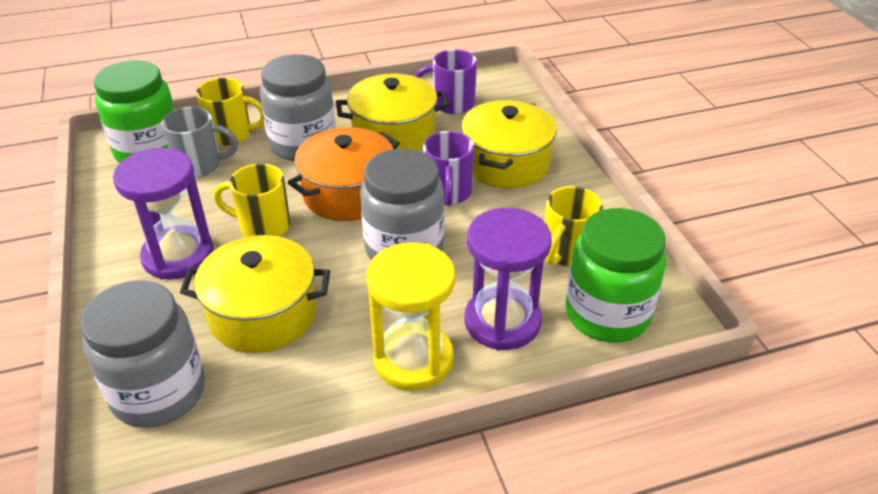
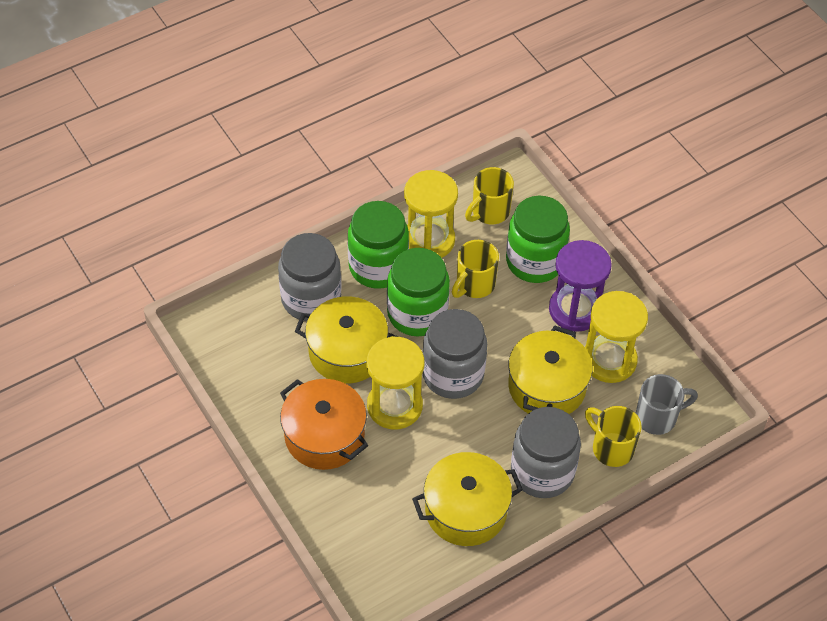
green jar: 2 -> 3
purple hourglass: 2 -> 1
purple mug: 2 -> 0
yellow hourglass: 1 -> 3

